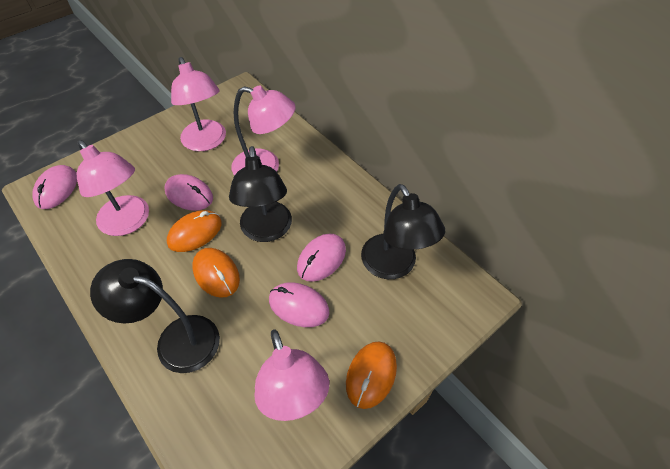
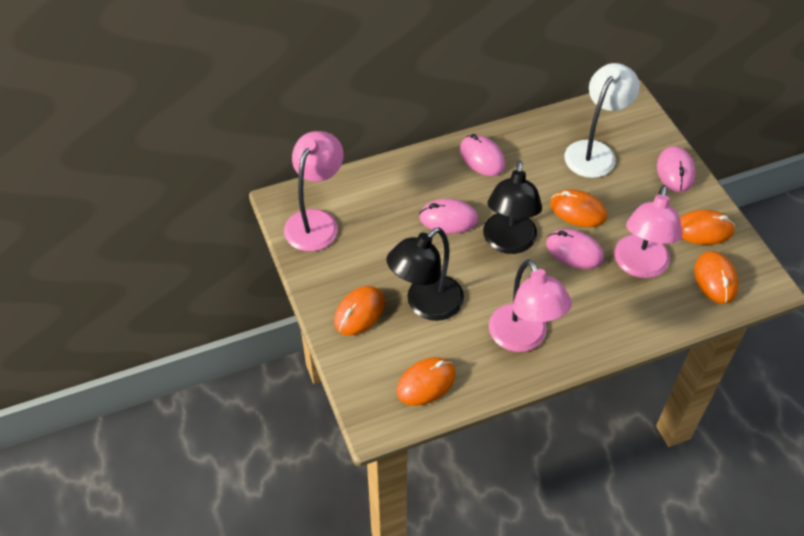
black lamp: 3 -> 2
orange mouse: 3 -> 5
pink lamp: 4 -> 3
white lamp: 0 -> 1

